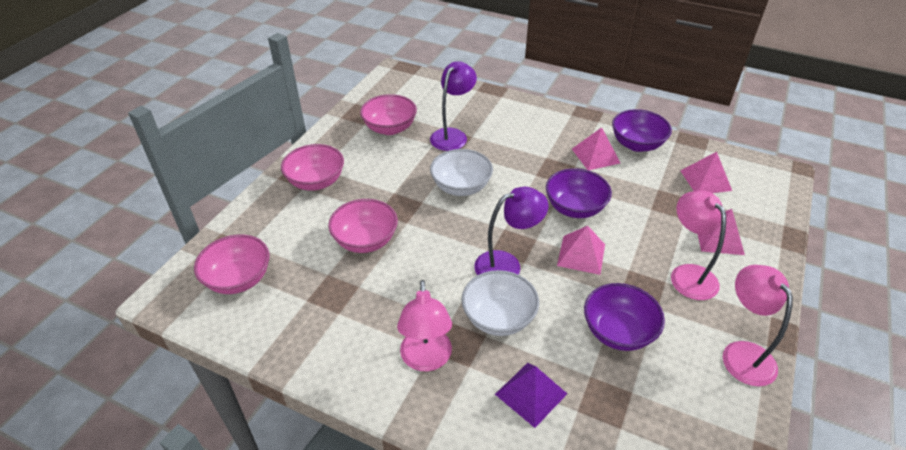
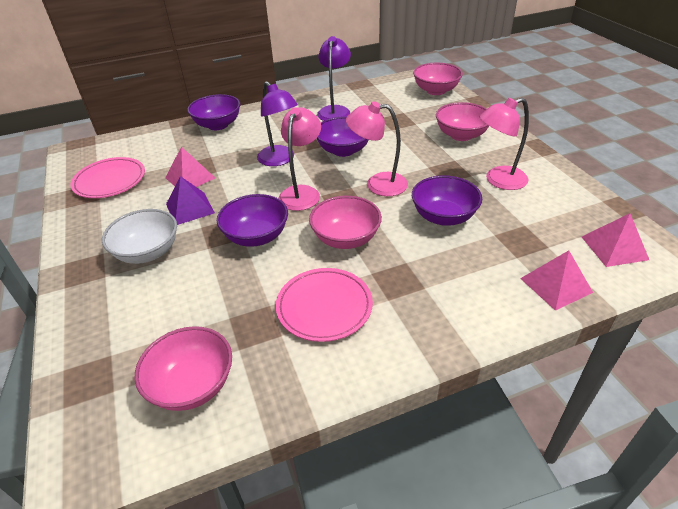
pink plate: 0 -> 2
pink pyramid: 4 -> 3
purple bowl: 3 -> 4
white bowl: 2 -> 1

